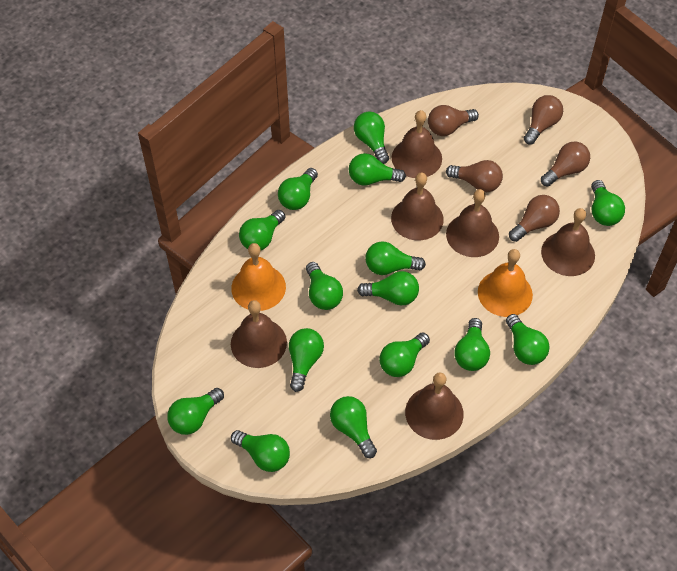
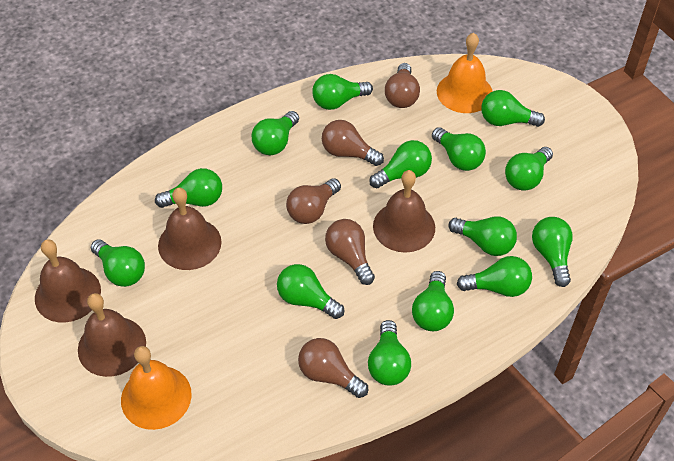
brown bell: 6 -> 4
green light bulb: 15 -> 14

